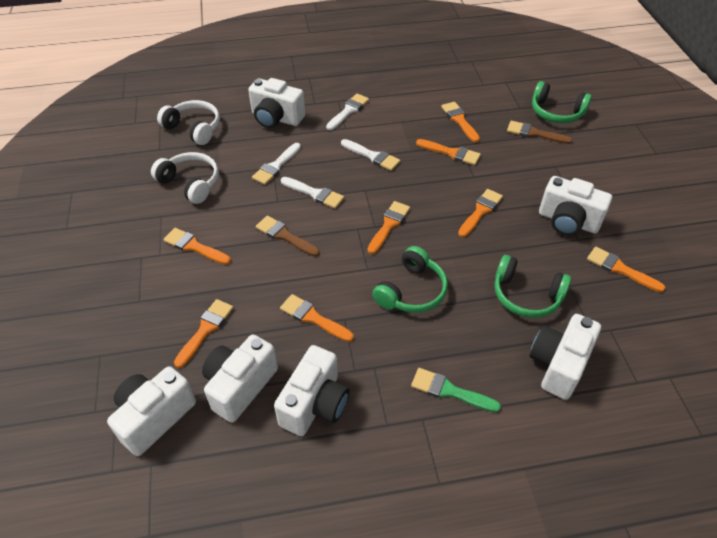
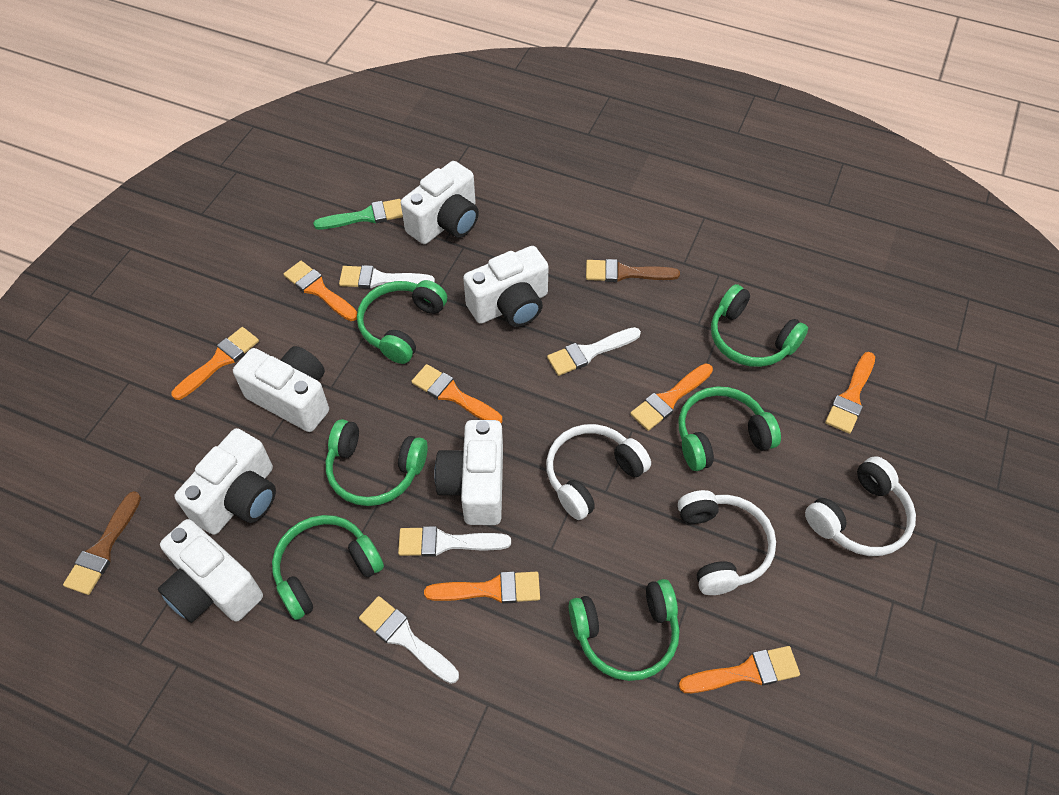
green headphones: 3 -> 6
orange brush: 8 -> 7
white headphones: 2 -> 3

